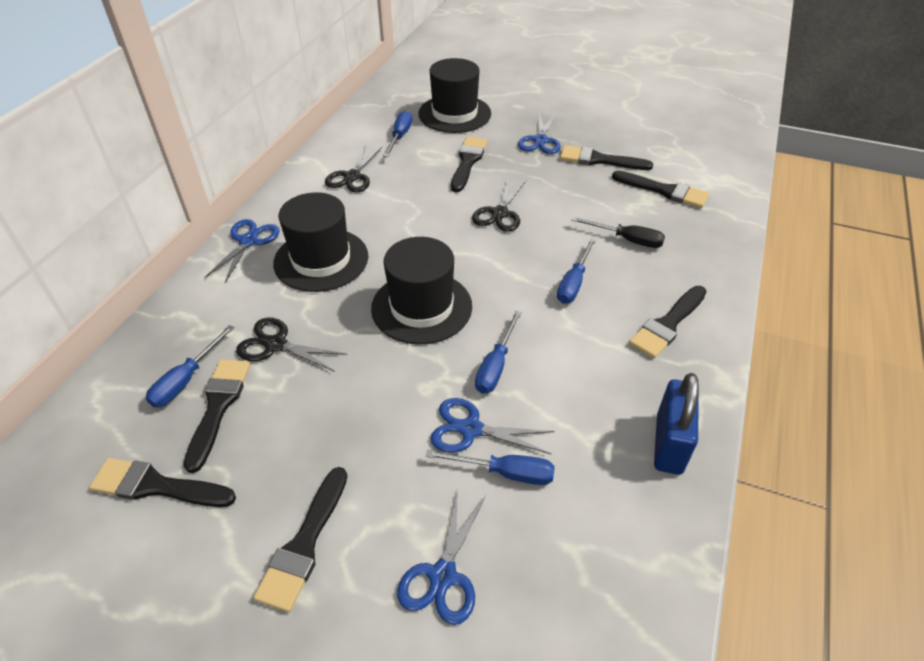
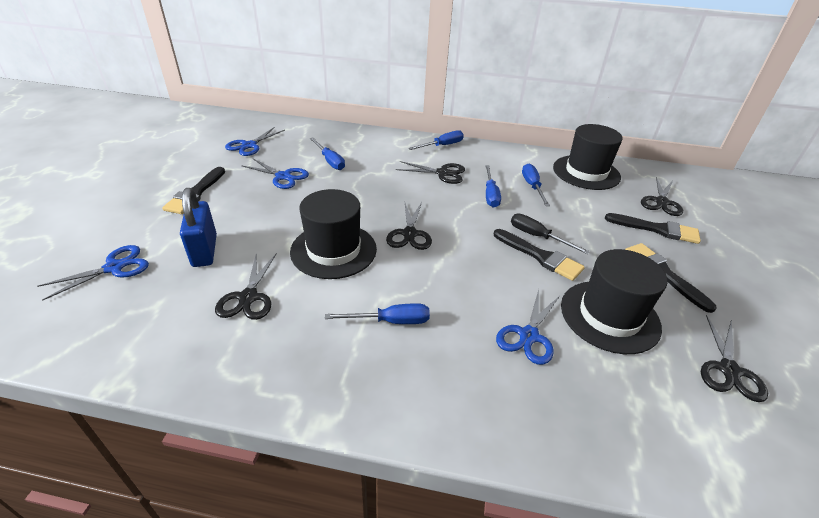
black brush: 7 -> 4
black scissors: 3 -> 5

